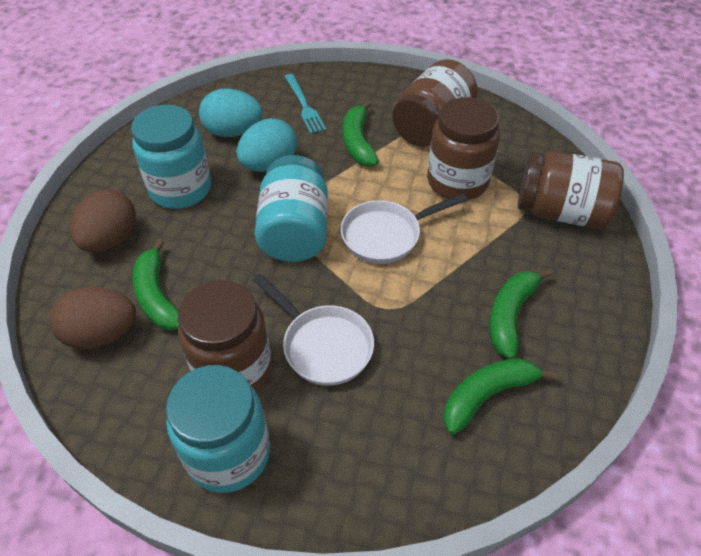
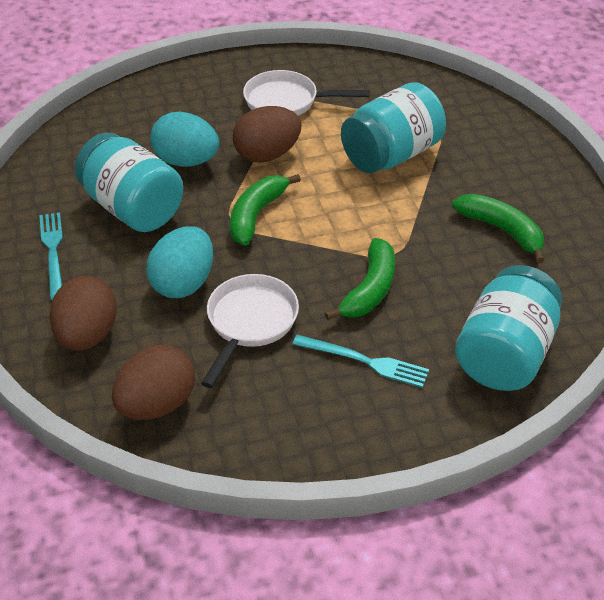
brown egg: 2 -> 3
brown jar: 4 -> 0
green banana: 4 -> 3
turquoise fork: 1 -> 2

